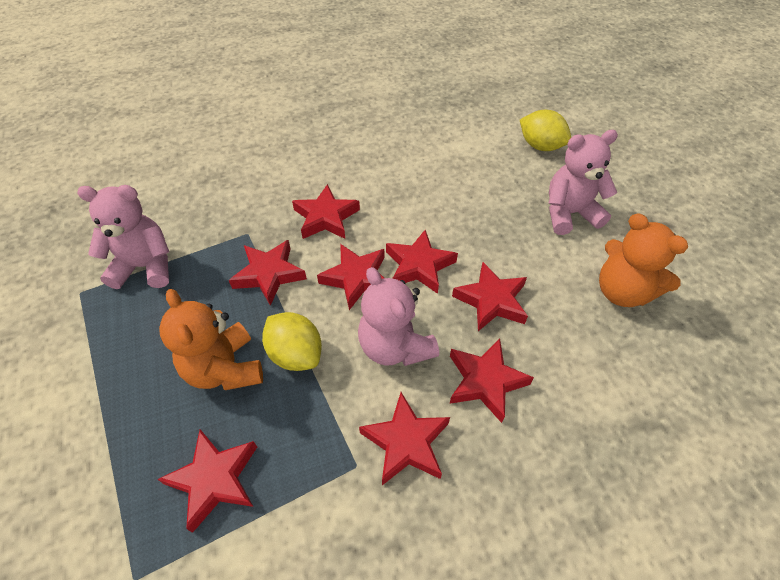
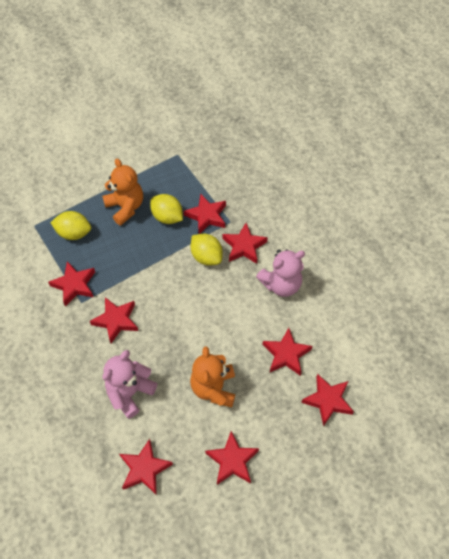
pink teddy bear: 3 -> 2
yellow lemon: 2 -> 3

